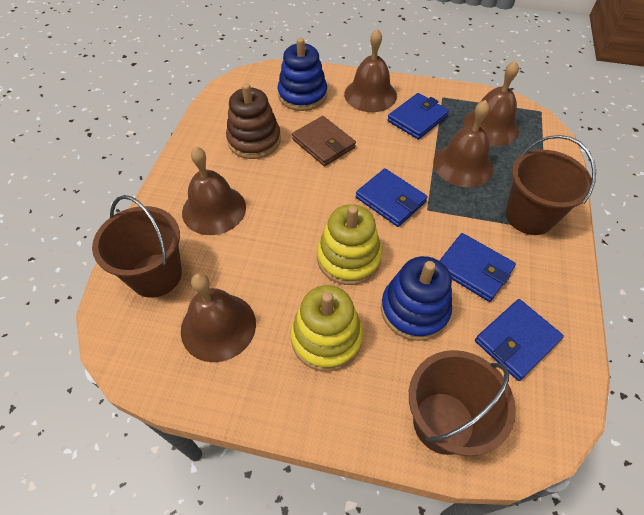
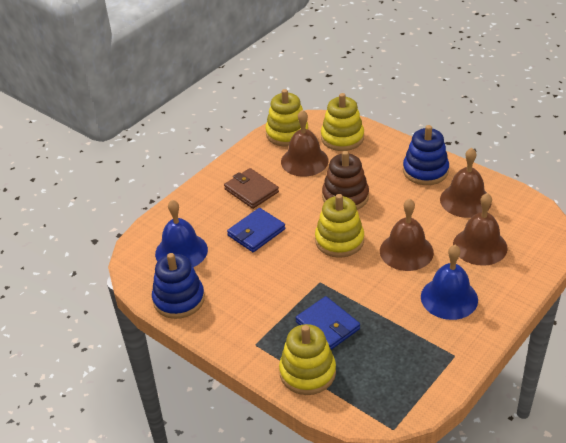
blue bell: 0 -> 2
blue wallet: 4 -> 2
brown bell: 5 -> 4
brown bucket: 3 -> 0
yellow stacking toy: 2 -> 4

